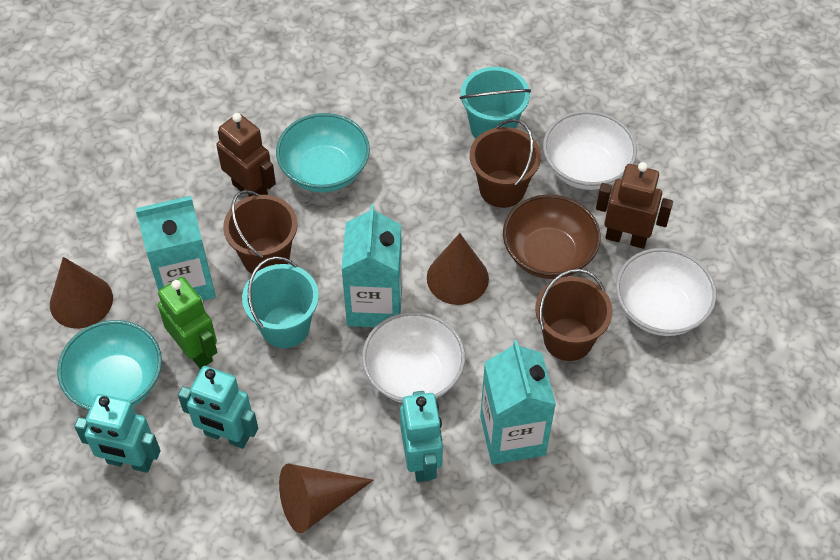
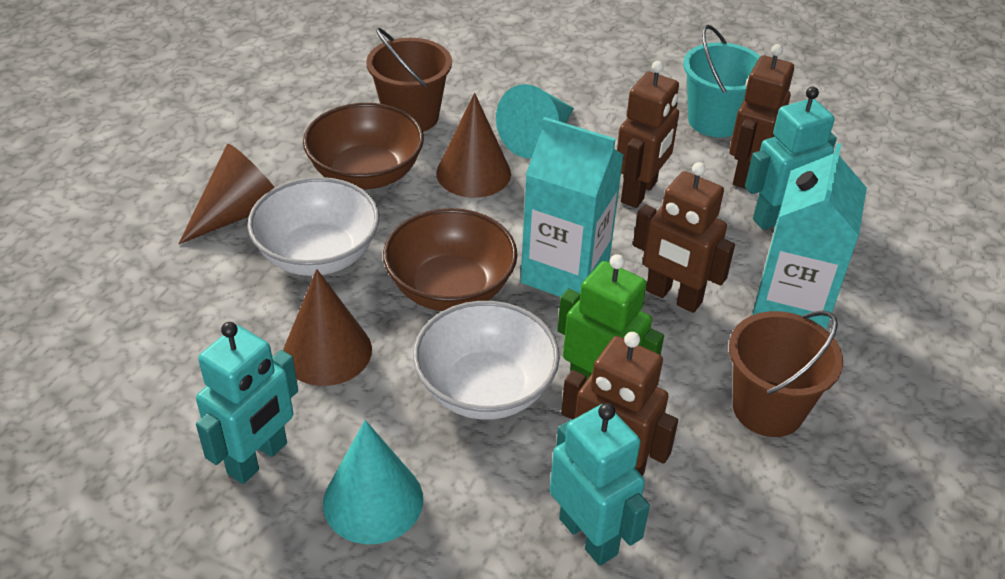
brown bowl: 1 -> 2
brown bucket: 3 -> 2
brown robot: 2 -> 4
turquoise bowl: 2 -> 0
turquoise bucket: 2 -> 1
turquoise carton: 3 -> 2
turquoise cone: 0 -> 2
white bowl: 3 -> 2

